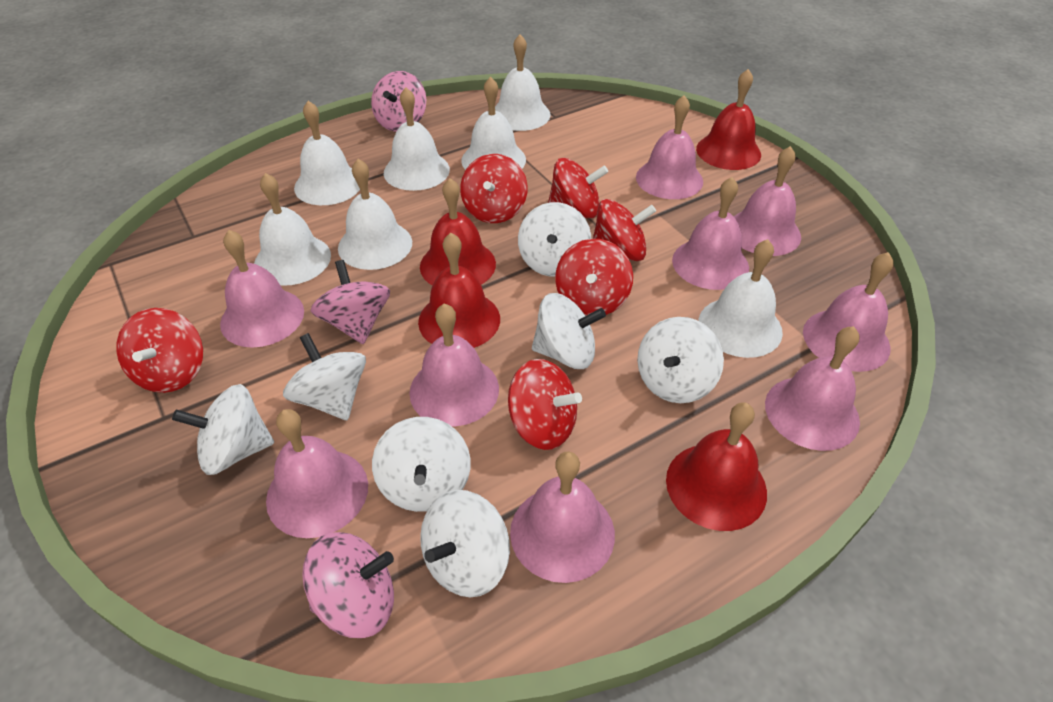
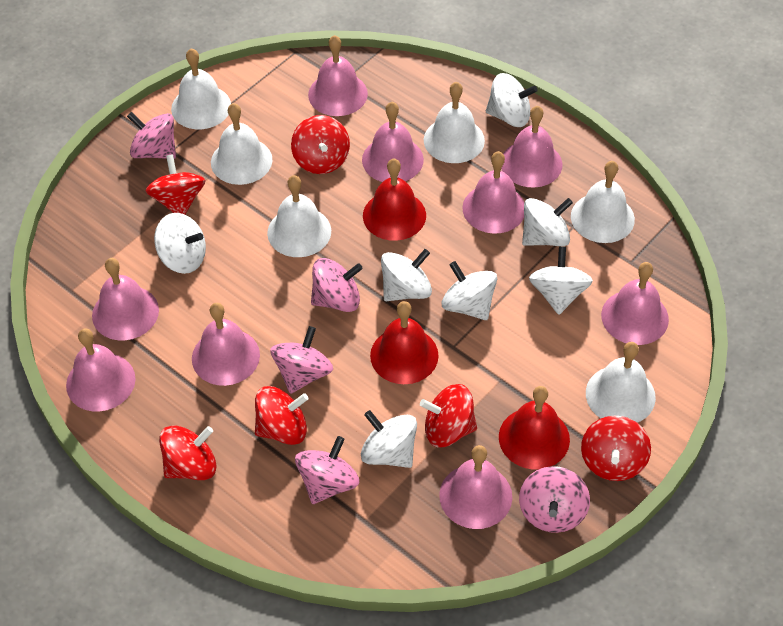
pink spinning top: 3 -> 5
red bell: 4 -> 3
white bell: 7 -> 6

